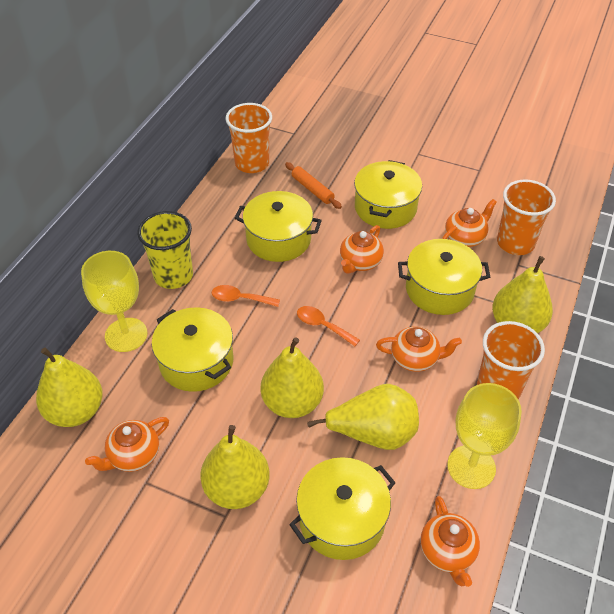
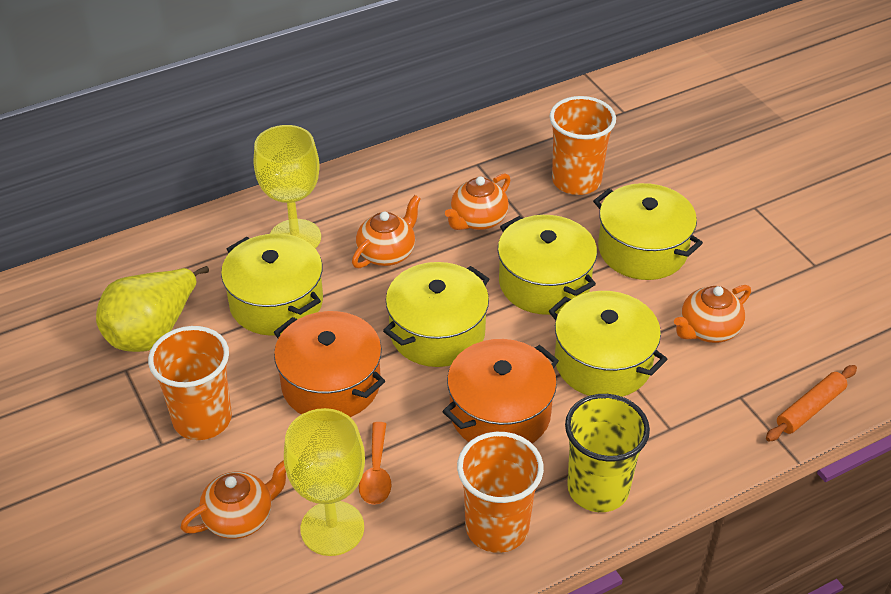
orange pot: 0 -> 2
orange spoon: 2 -> 1
orange teapot: 5 -> 4
yellow pear: 5 -> 1

